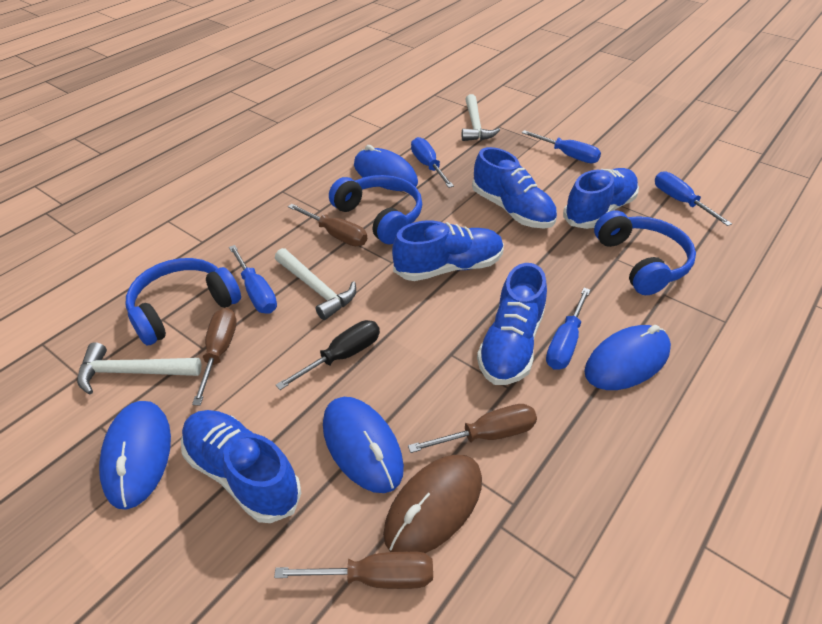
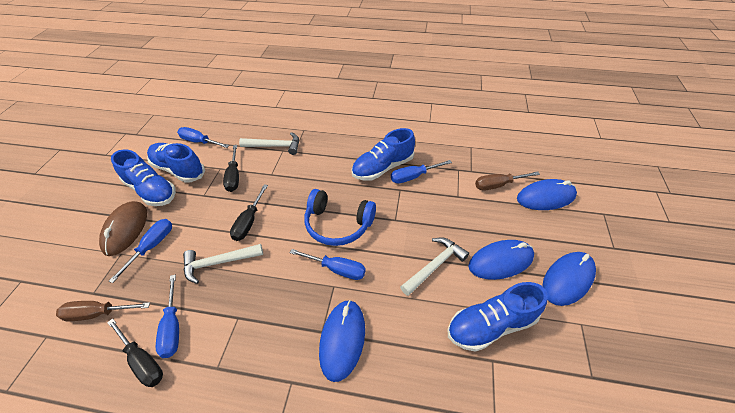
black screwdriver: 1 -> 3
blue headphones: 3 -> 1
blue shoe: 5 -> 4
brown screwdriver: 4 -> 2

